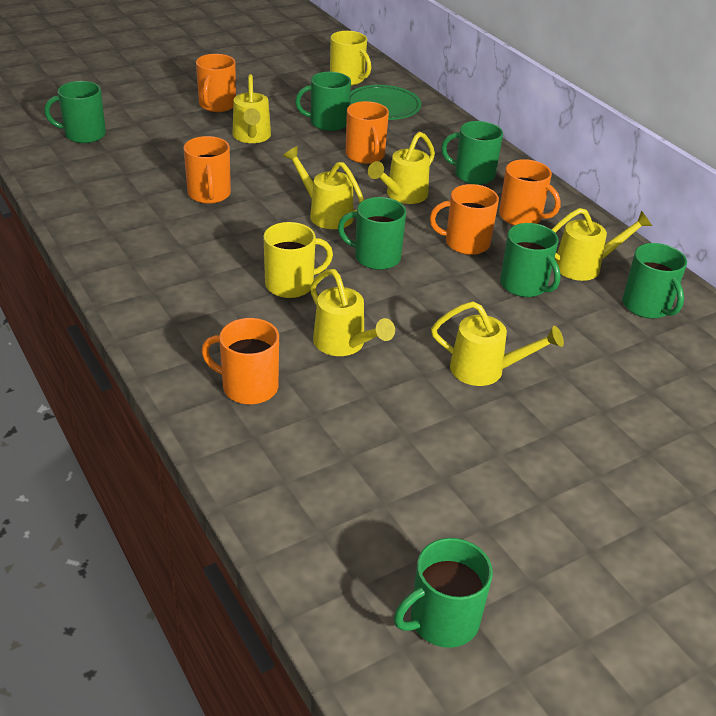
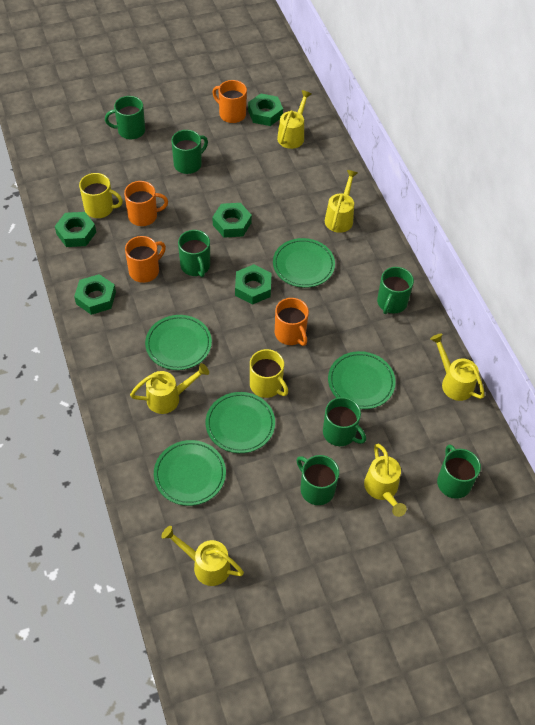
green nut: 0 -> 5
green plate: 1 -> 5
orange mug: 6 -> 4

